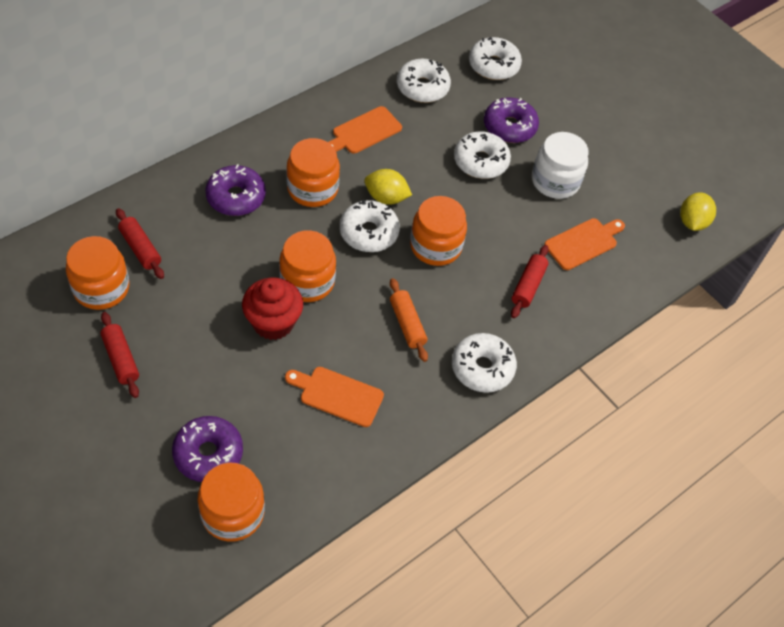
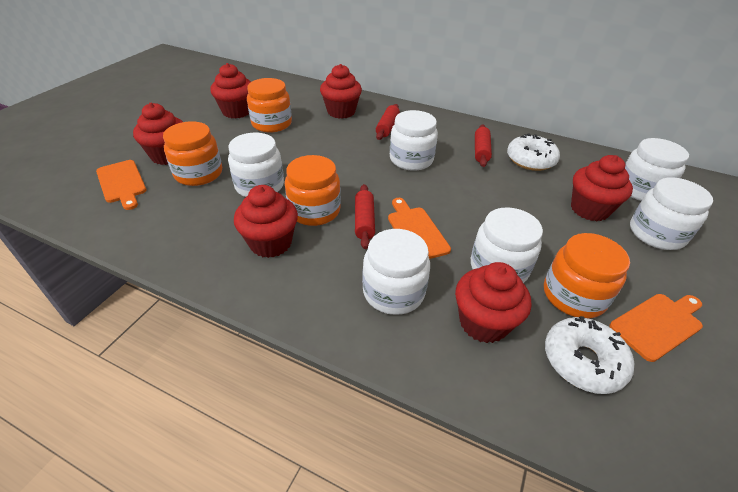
orange jar: 5 -> 4
orange rolling pin: 1 -> 0
purple donut: 3 -> 0
red cupcake: 1 -> 6
white donut: 5 -> 2
white jar: 1 -> 6
yellow lemon: 2 -> 0

